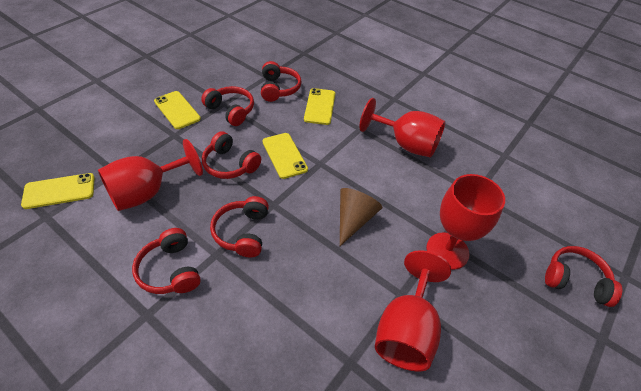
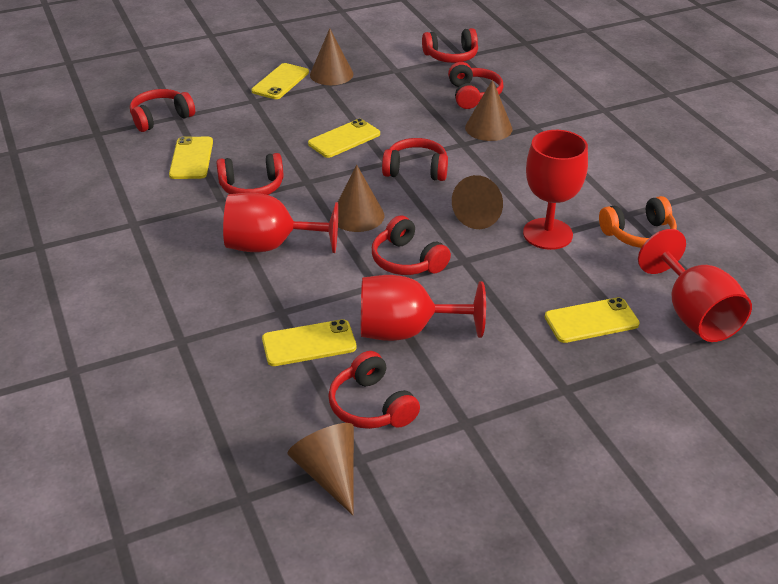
brown cone: 1 -> 5
orange headphones: 0 -> 1
red headphones: 6 -> 7
yellow phone: 4 -> 5

